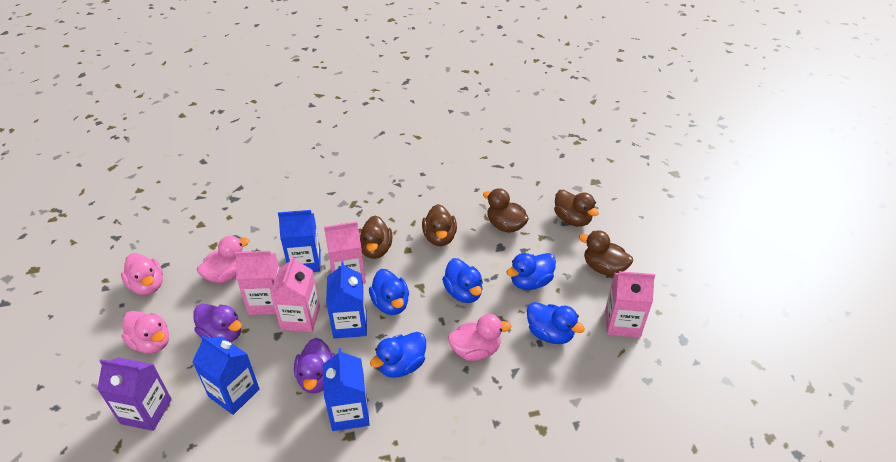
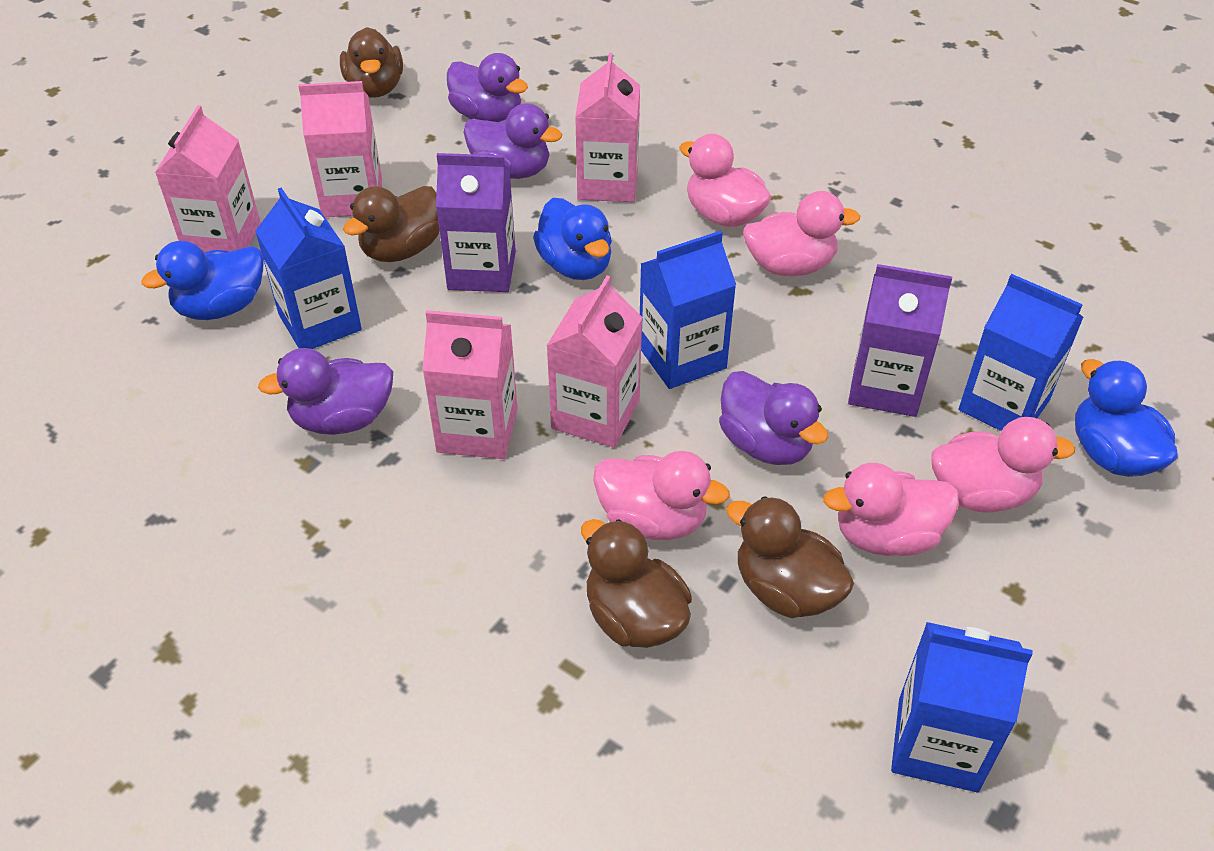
blue duck: 5 -> 3
brown duck: 5 -> 4
pink carton: 4 -> 5
pink duck: 4 -> 5
purple carton: 1 -> 2
purple duck: 2 -> 4

